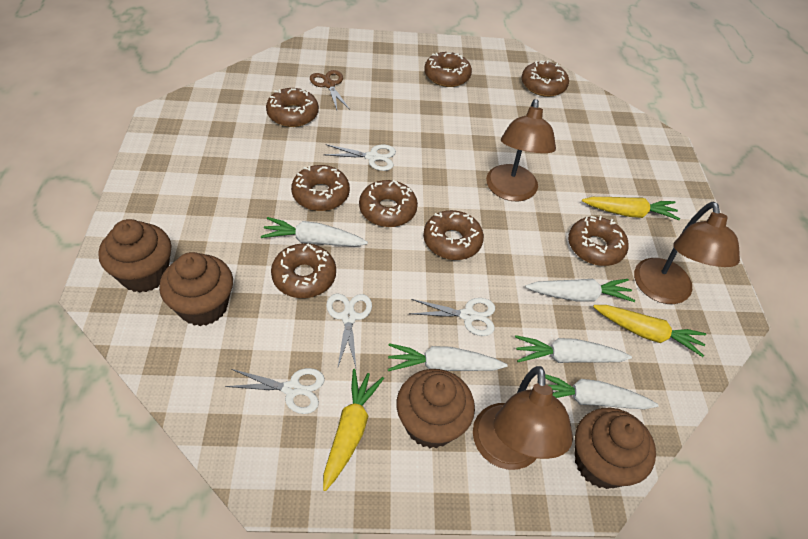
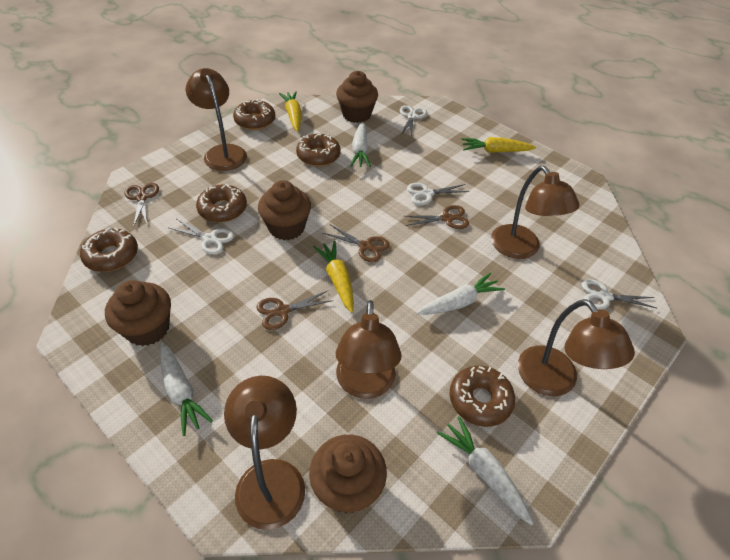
brown donut: 8 -> 5
brown lamp: 3 -> 5
brown scissors: 1 -> 4
white carrot: 5 -> 4

